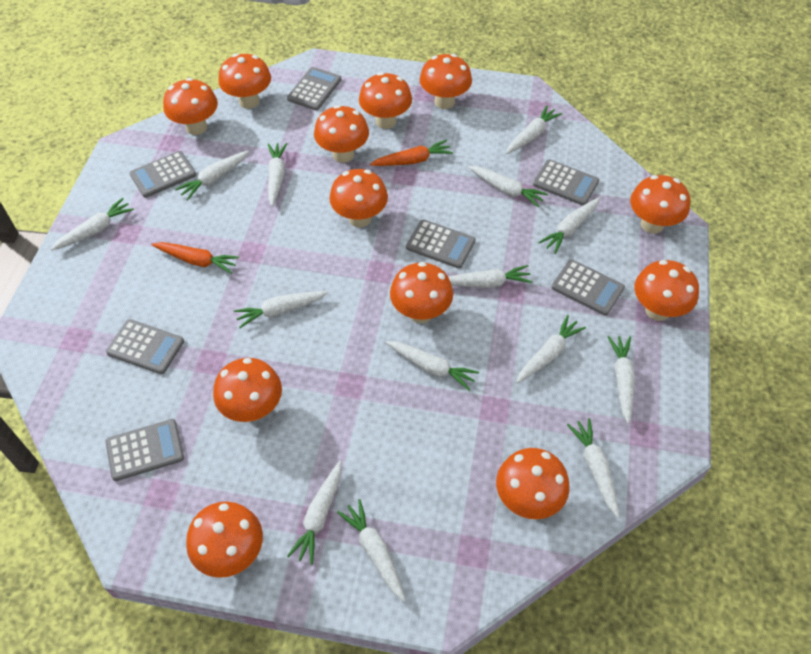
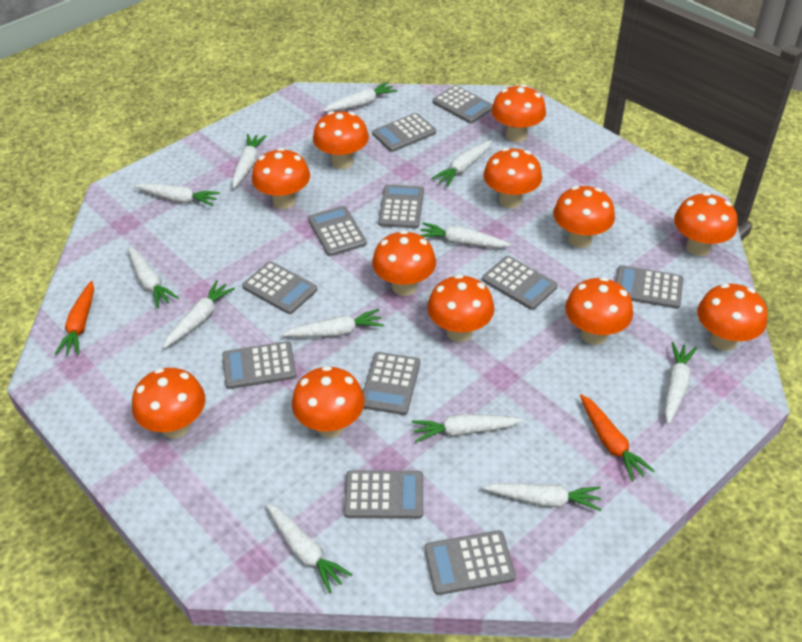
grey calculator: 7 -> 11
white carrot: 14 -> 12

